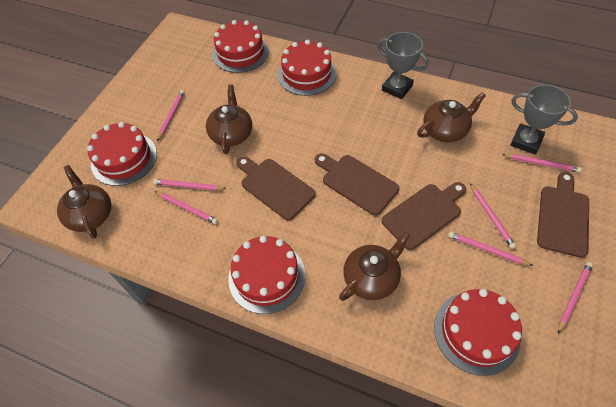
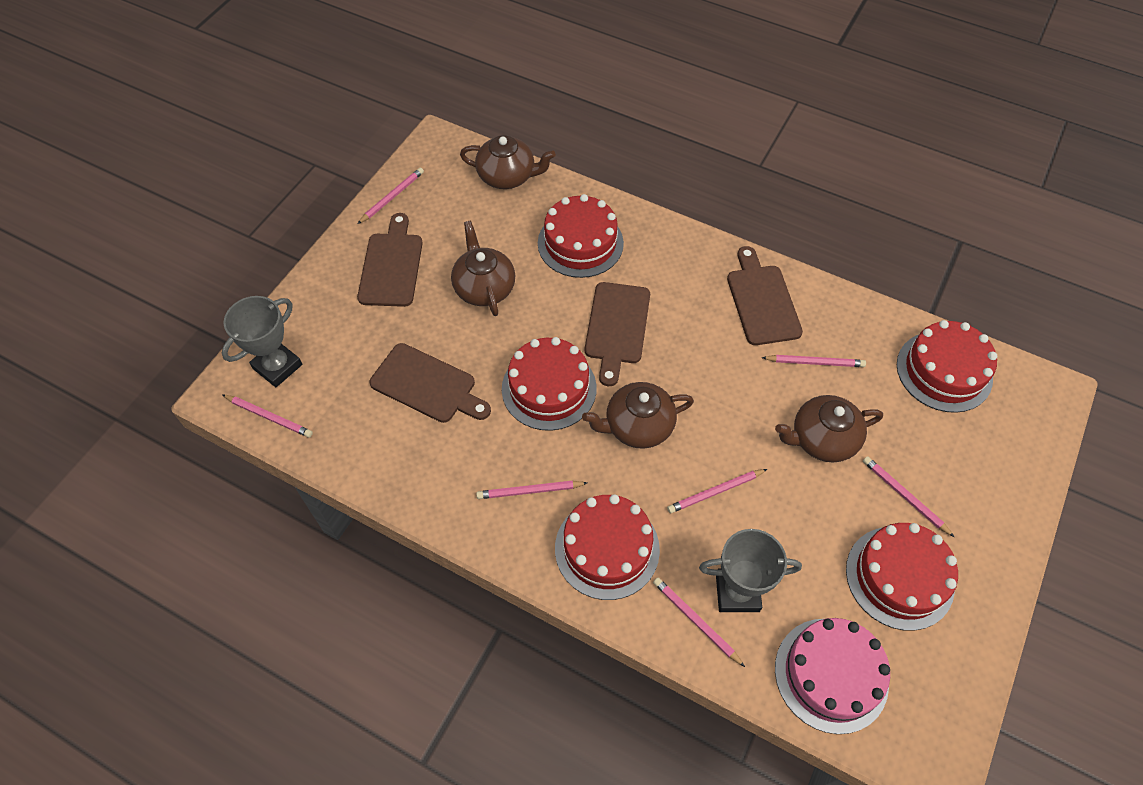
pink cake: 0 -> 1

